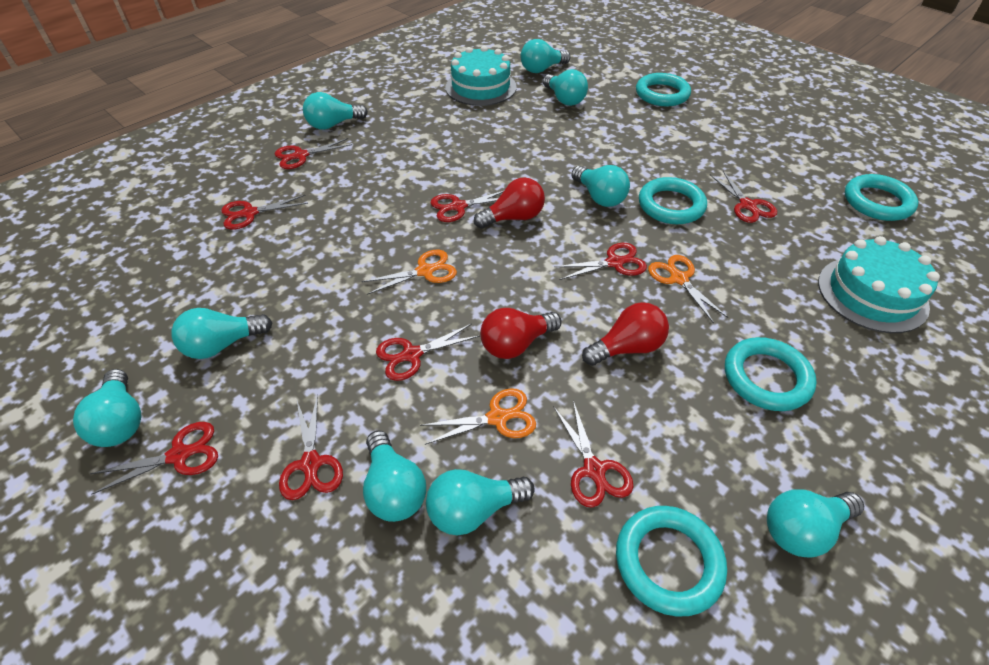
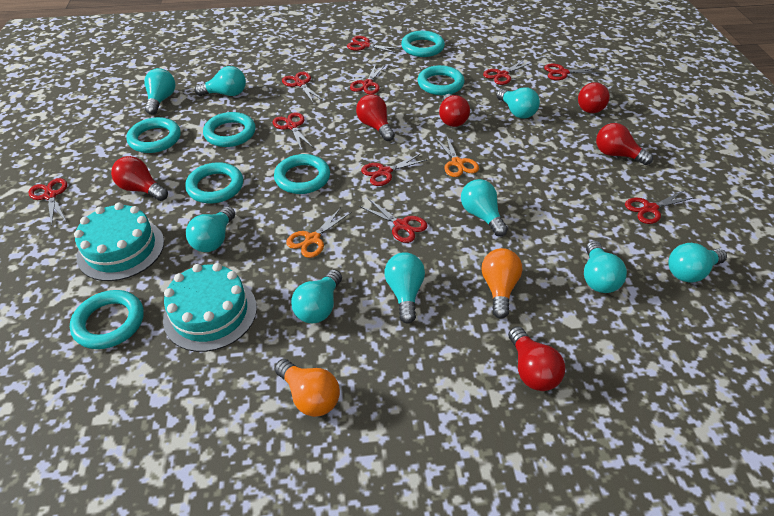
orange light bulb: 0 -> 2
orange scissors: 3 -> 2
red light bulb: 3 -> 6
red scissors: 9 -> 10
turquoise ring: 5 -> 7

